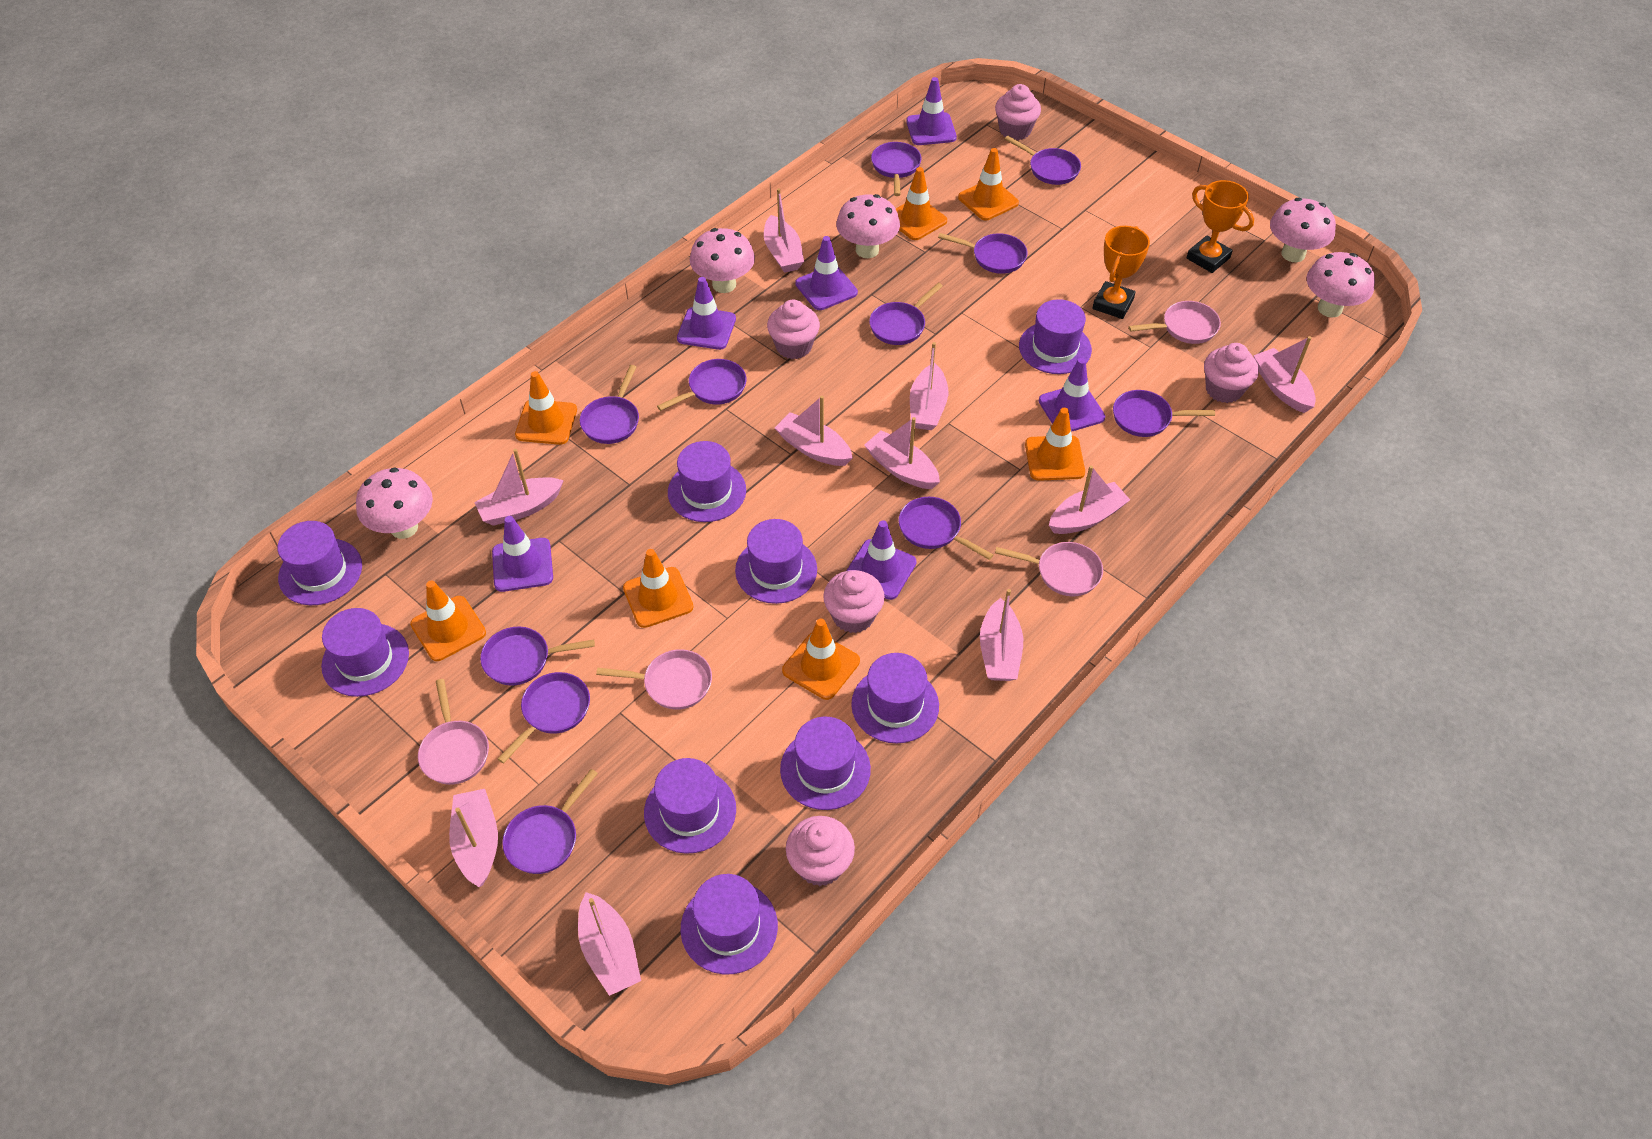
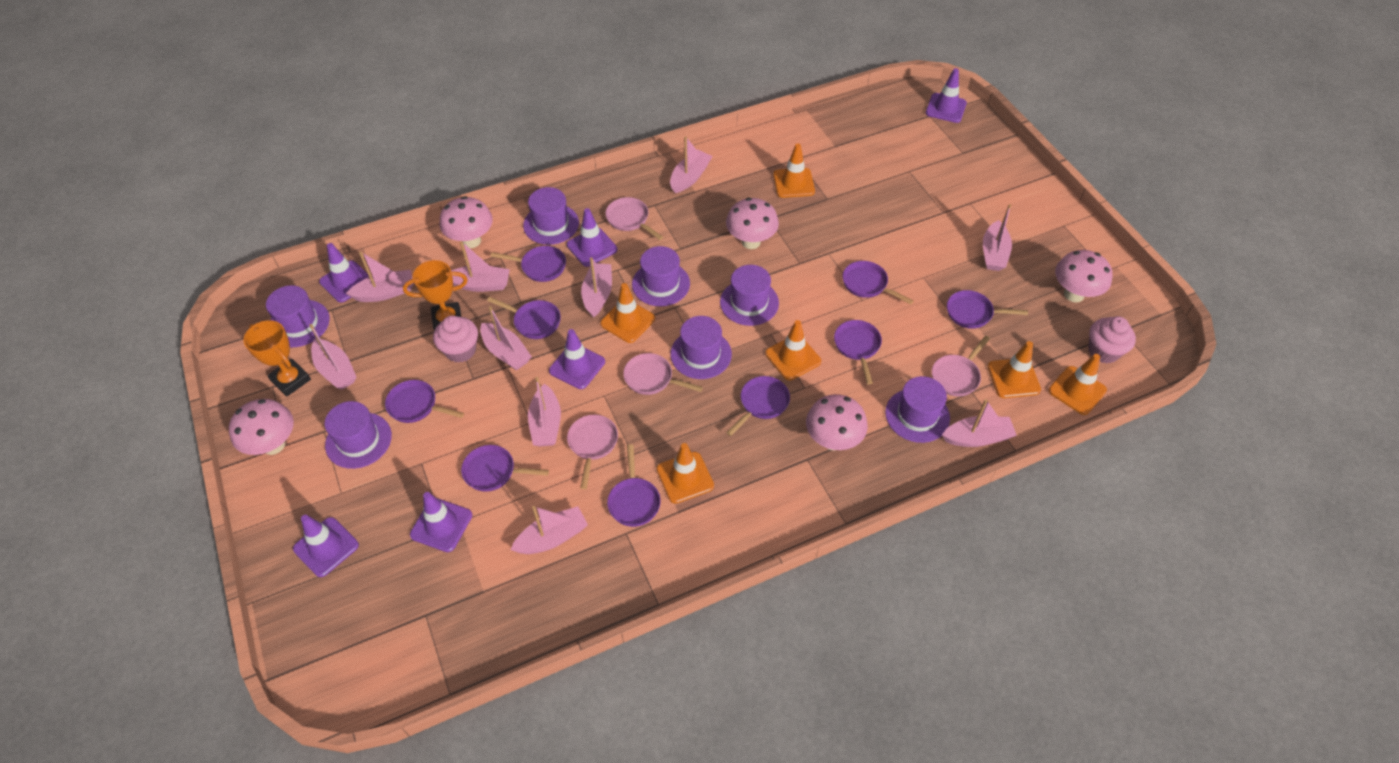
orange traffic cone: 7 -> 6
pink cupcake: 5 -> 2
purple hat: 9 -> 7
purple pan: 11 -> 9

